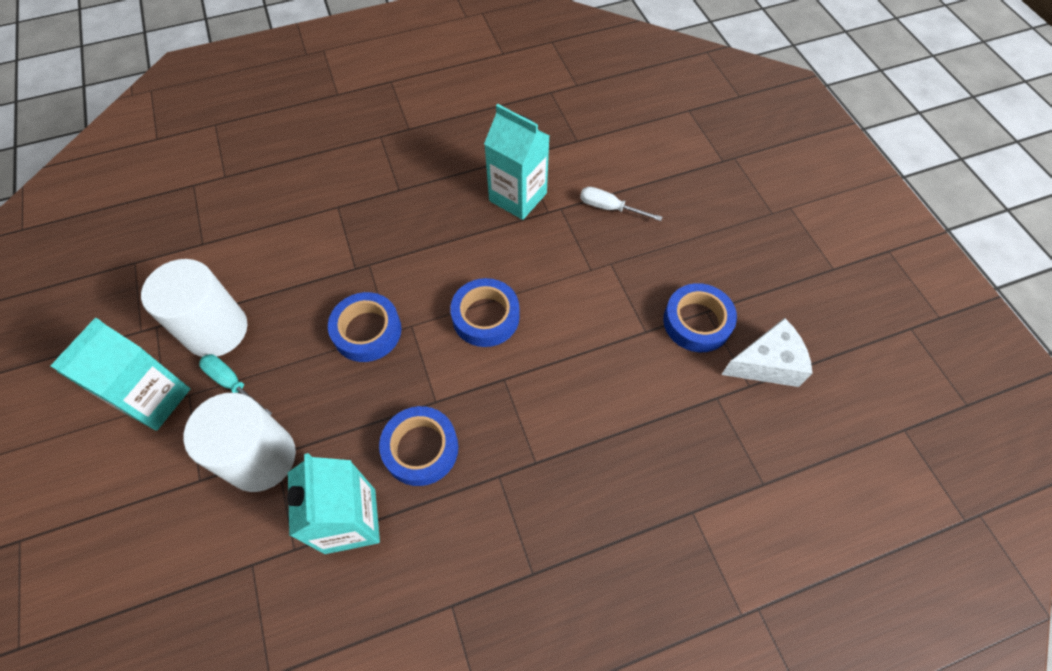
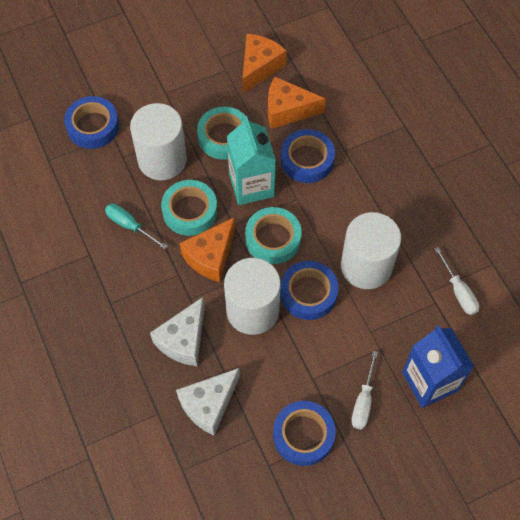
blue carton: 0 -> 1
orange cheese: 0 -> 3
turquoise carton: 3 -> 1
turquoise tape: 0 -> 3
white cheese: 1 -> 2
white cylinder: 2 -> 3
white screwdriver: 1 -> 2

